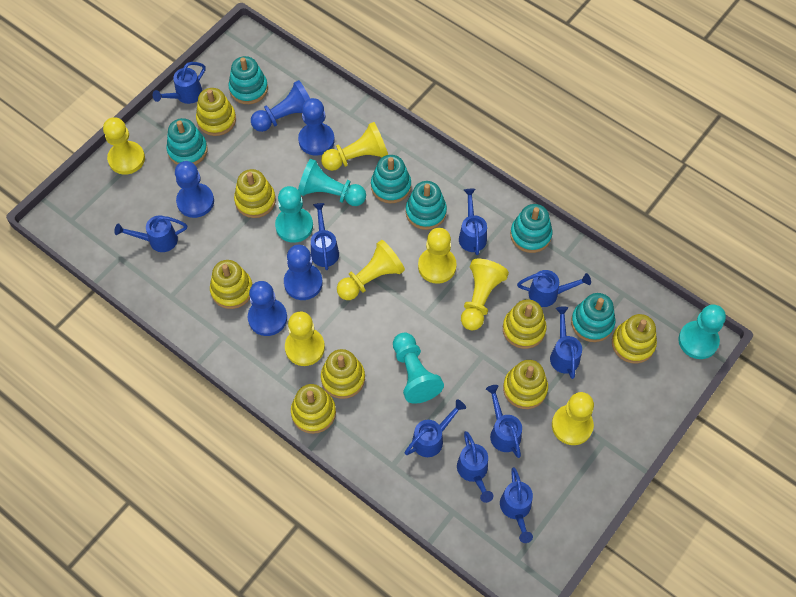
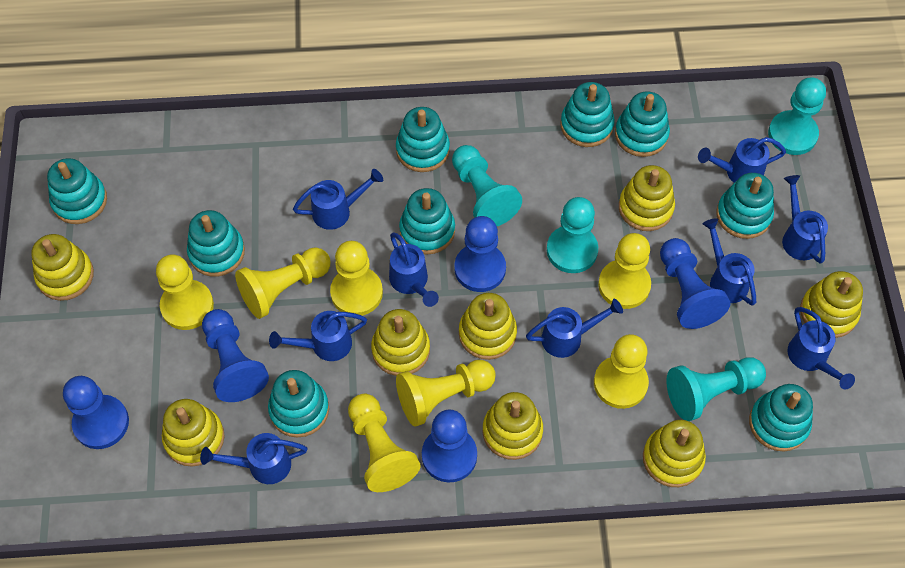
blue watering can: 10 -> 9
turquoise stacking toy: 6 -> 9

